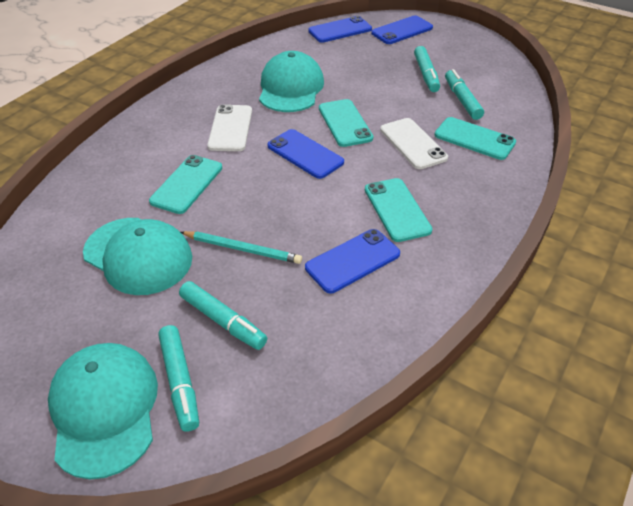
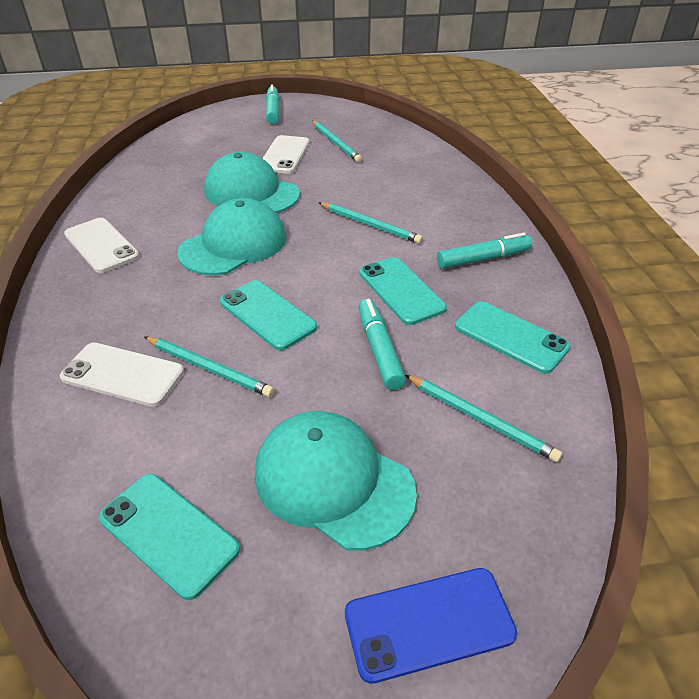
blue phone: 4 -> 1
turquoise marker: 4 -> 3
turquoise pencil: 1 -> 4
white phone: 2 -> 3

